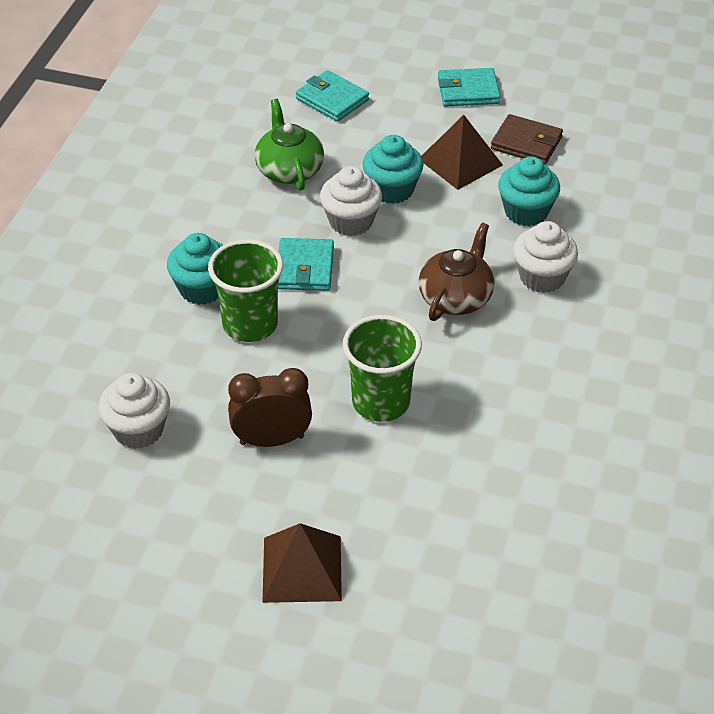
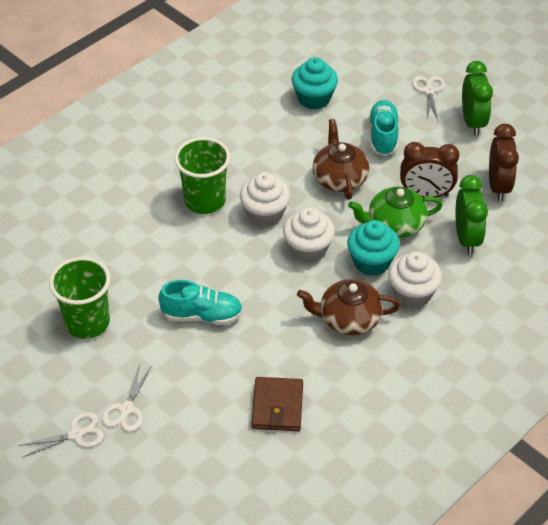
brown clock: 1 -> 2
brown pyramid: 2 -> 0
brown teapot: 1 -> 2
green clock: 0 -> 2
turquoise cupcake: 3 -> 2
turquoise shoe: 0 -> 2
turquoise wallet: 3 -> 0
white scissors: 0 -> 3

